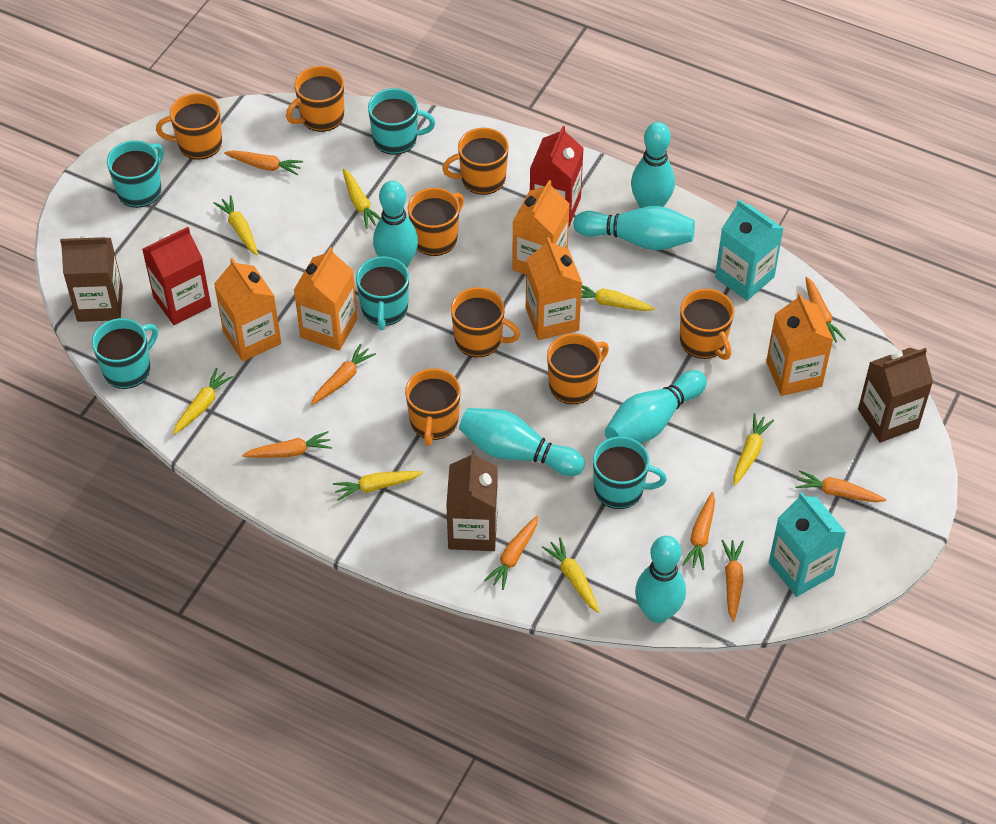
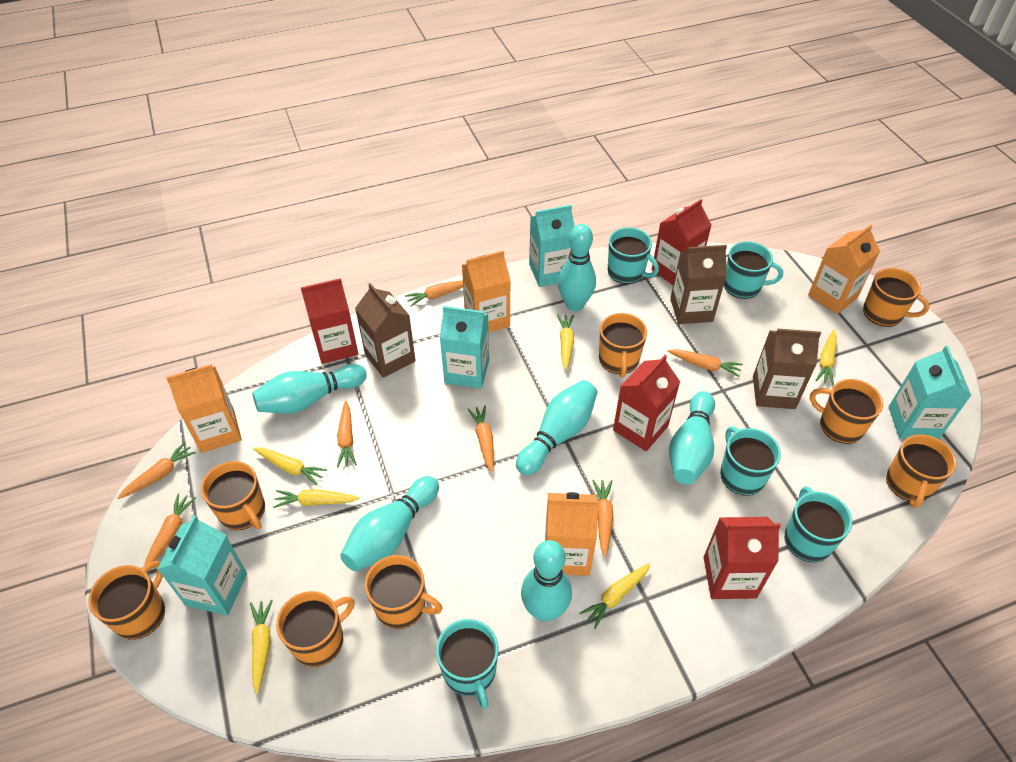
orange carrot: 8 -> 7
orange carton: 5 -> 4
red carton: 2 -> 4
turquoise carton: 2 -> 4
yellow carrot: 7 -> 6

